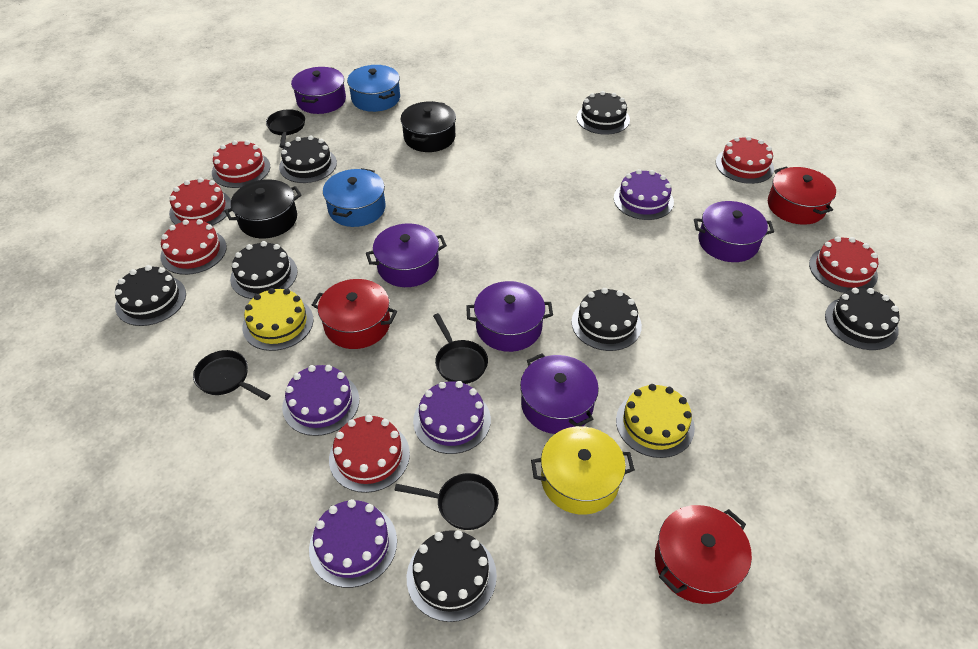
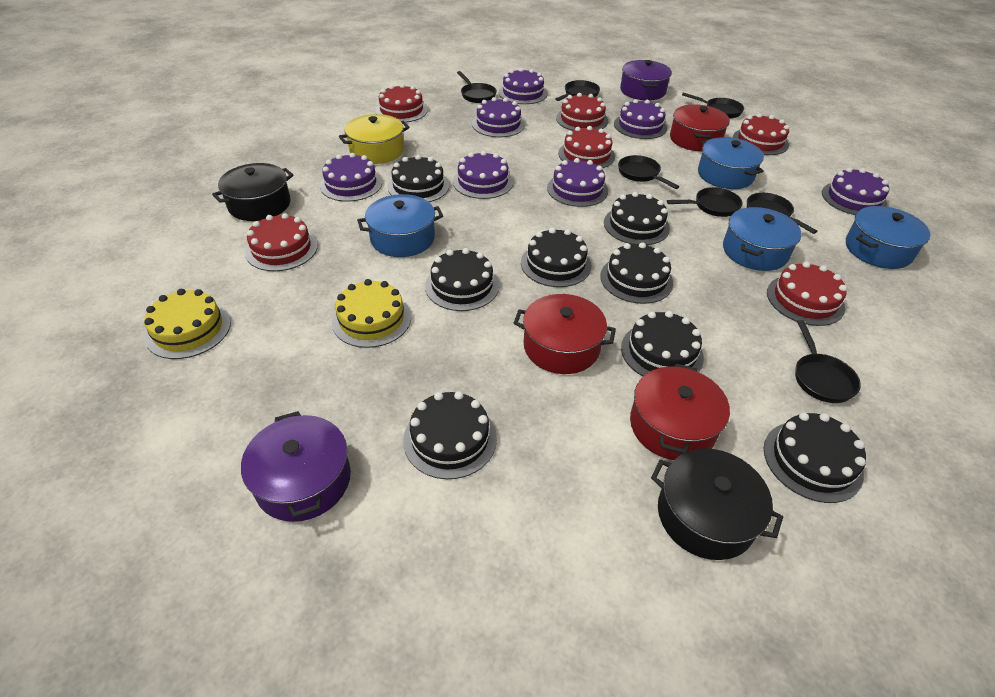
black cake: 7 -> 8
black pan: 4 -> 7
blue pot: 2 -> 4
purple cake: 4 -> 7
purple pot: 5 -> 2

